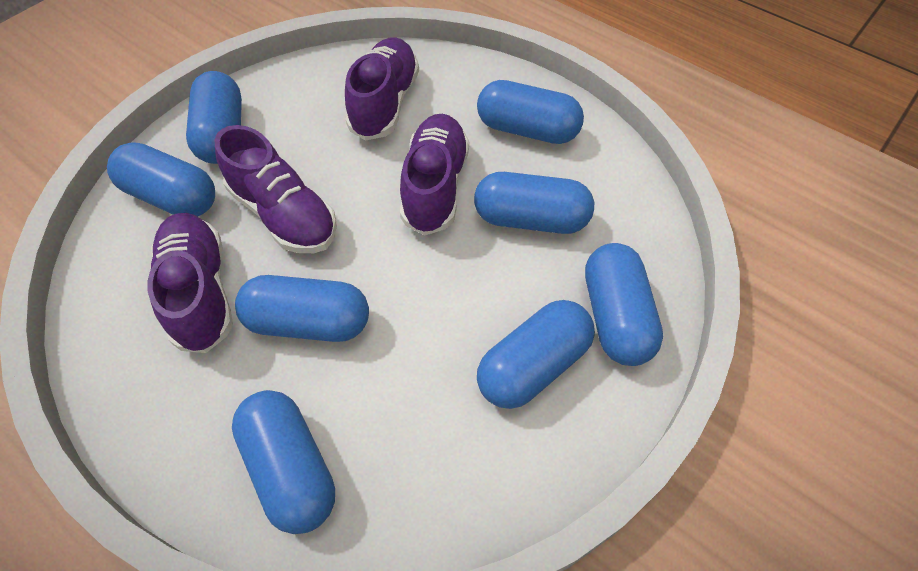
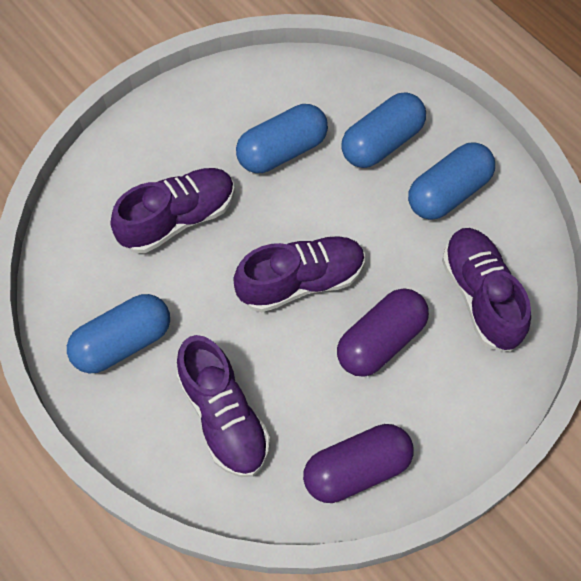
blue capsule: 8 -> 4
purple capsule: 0 -> 2

